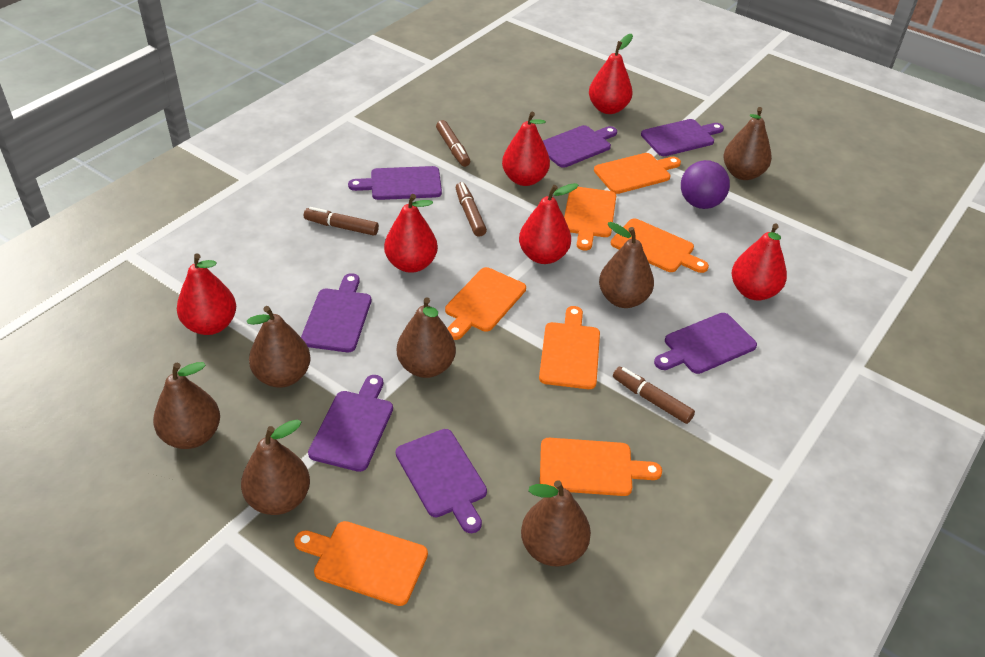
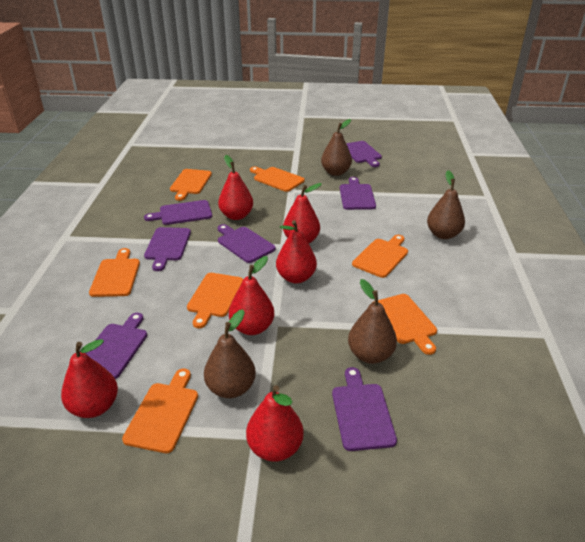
brown marker: 4 -> 0
brown pear: 7 -> 4
purple ball: 1 -> 0

